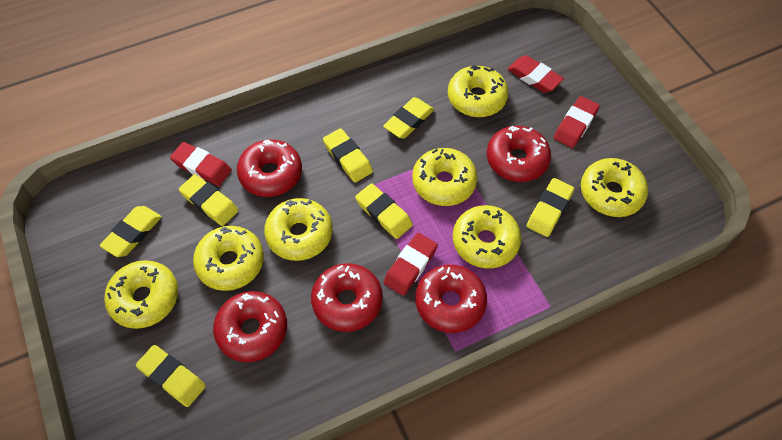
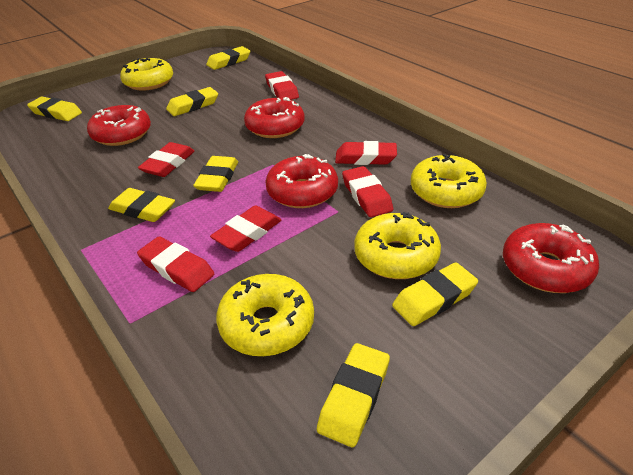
red donut: 5 -> 4
red eraser: 4 -> 6
yellow donut: 7 -> 4

